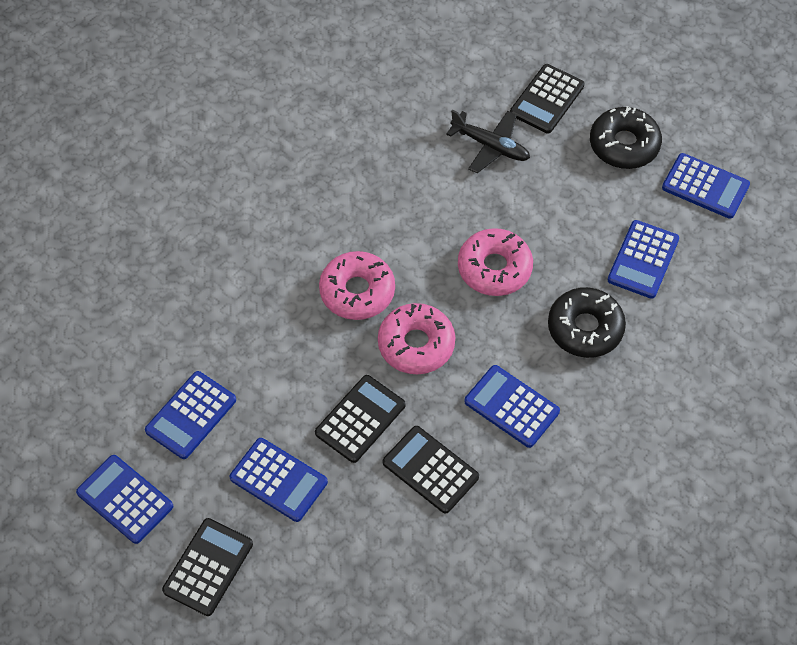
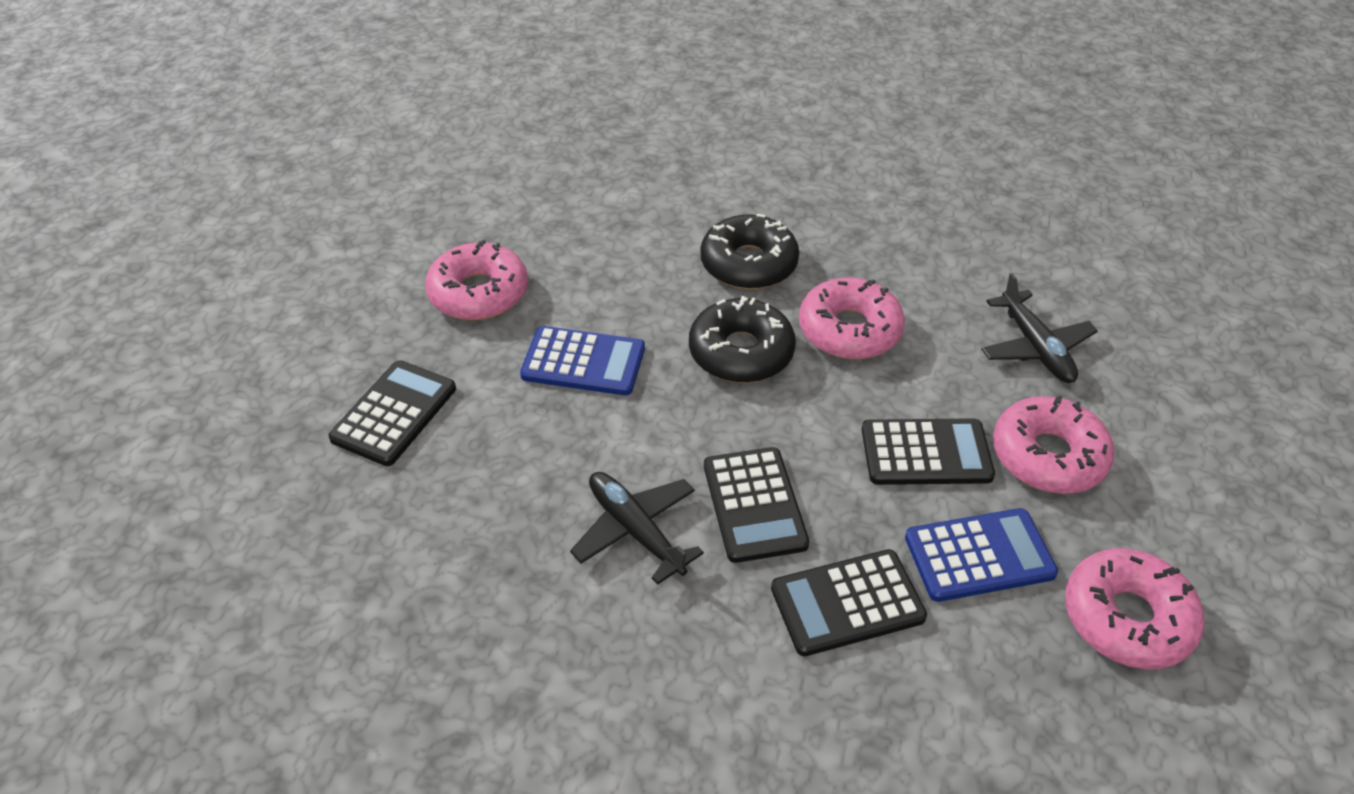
black plane: 1 -> 2
blue calculator: 6 -> 2
pink donut: 3 -> 4

